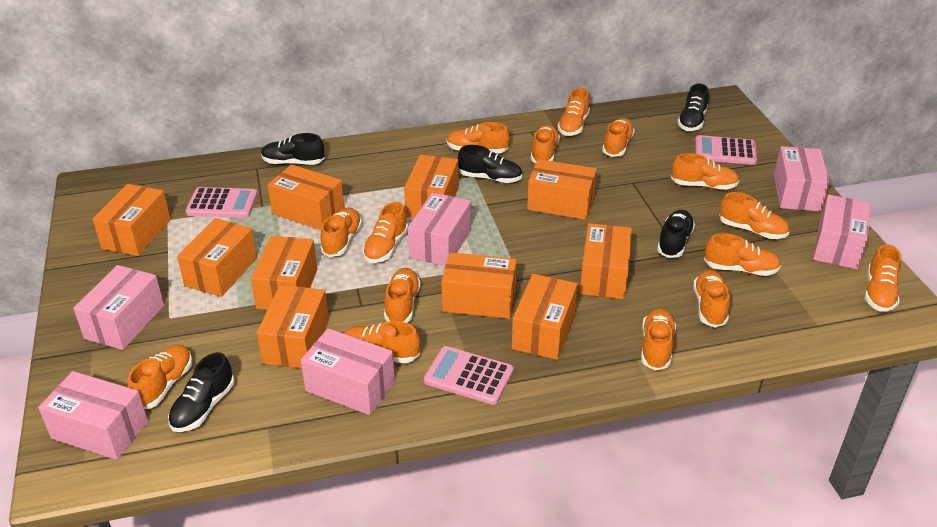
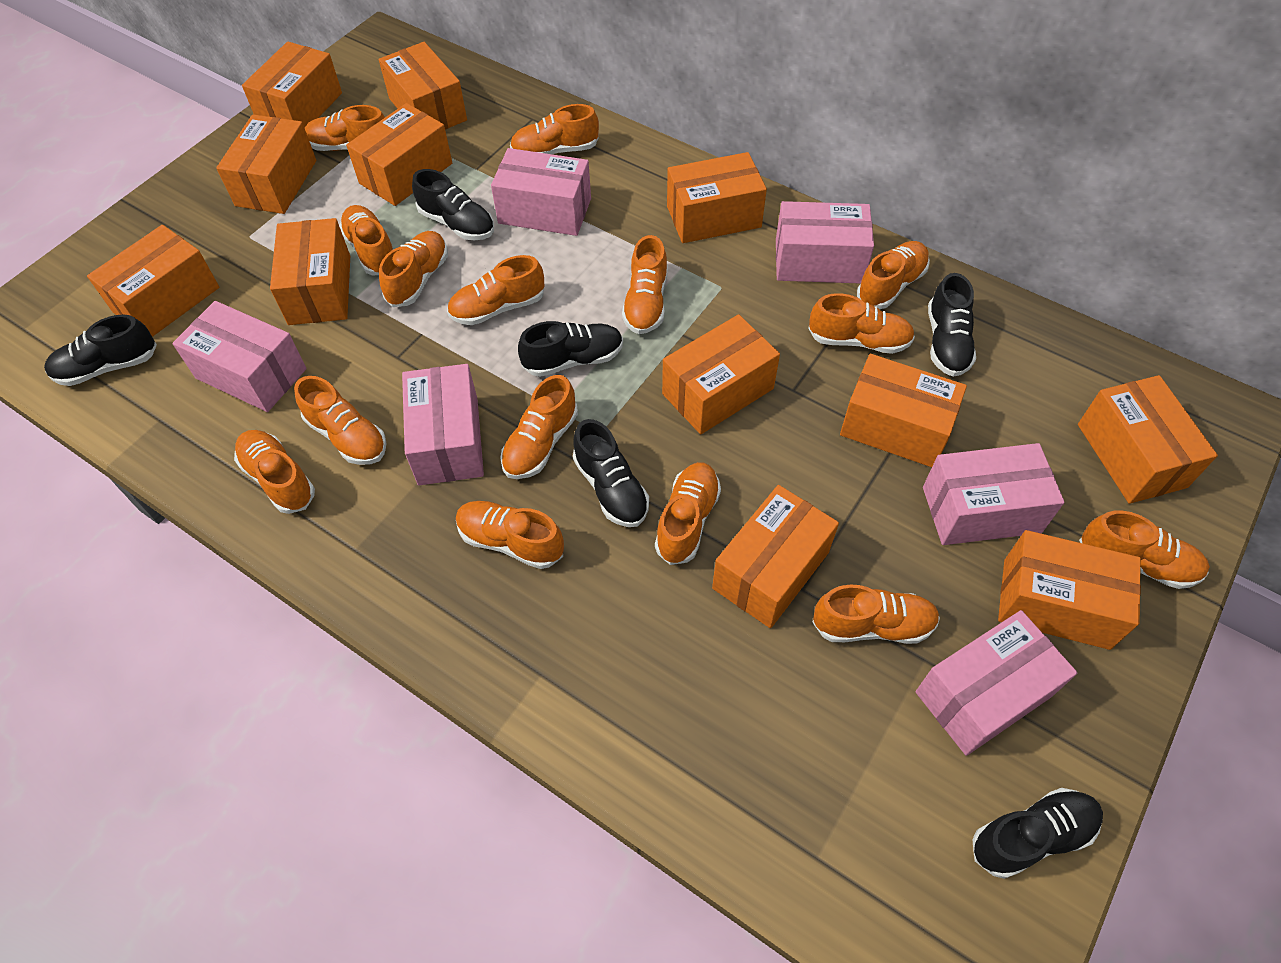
black shoe: 5 -> 6
orange box: 10 -> 12
pink calculator: 3 -> 0

